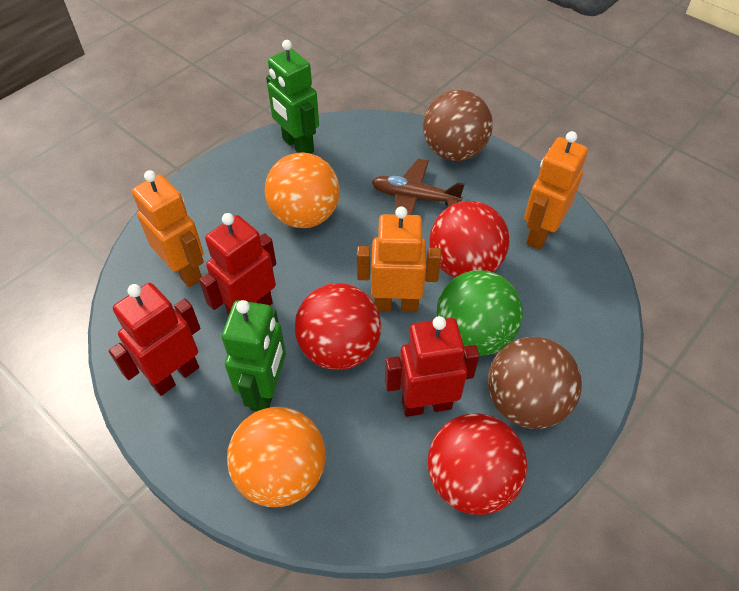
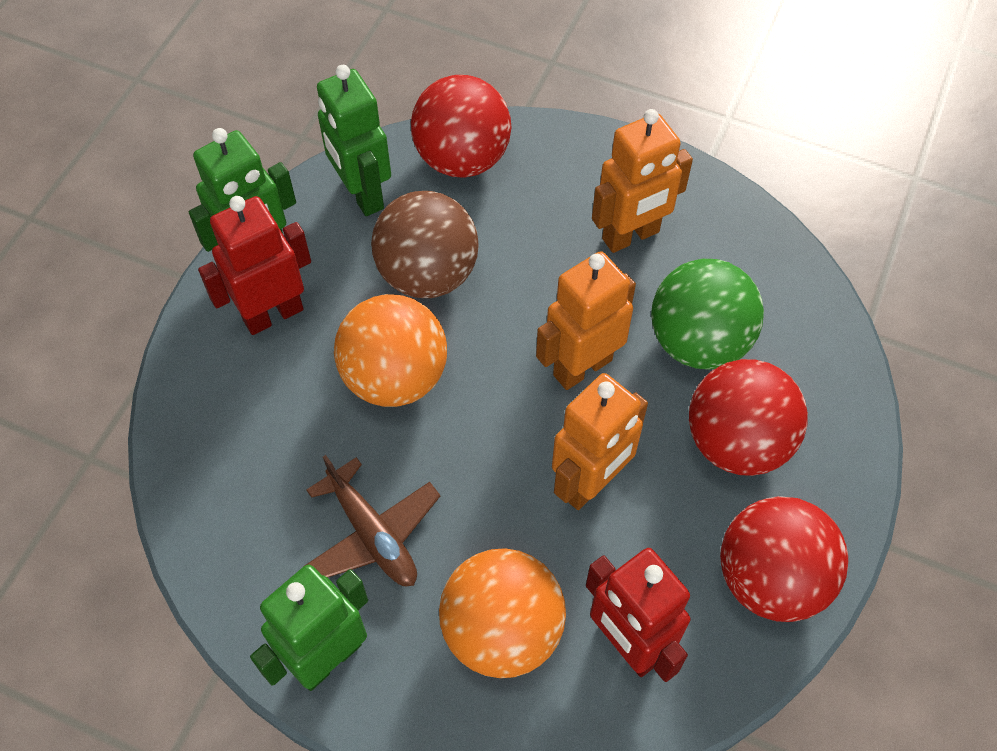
brown ball: 2 -> 1
green robot: 2 -> 3
red robot: 3 -> 2

